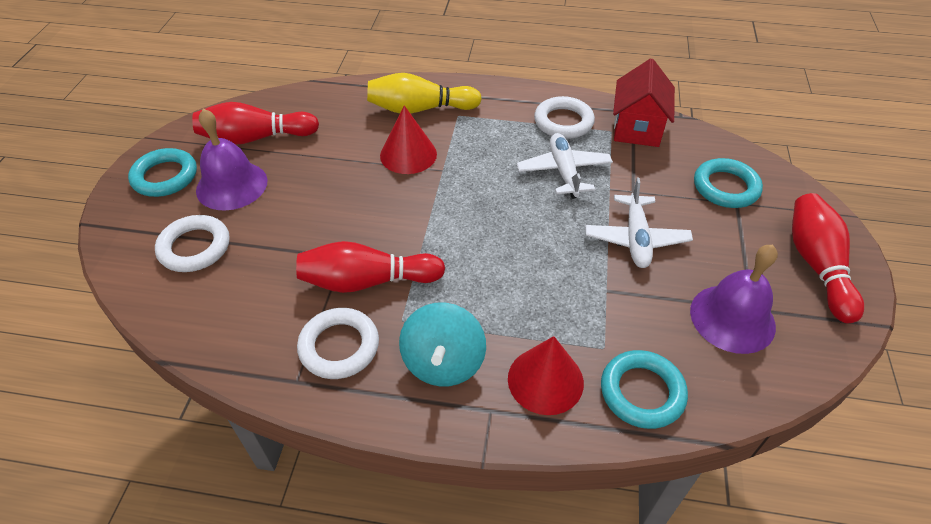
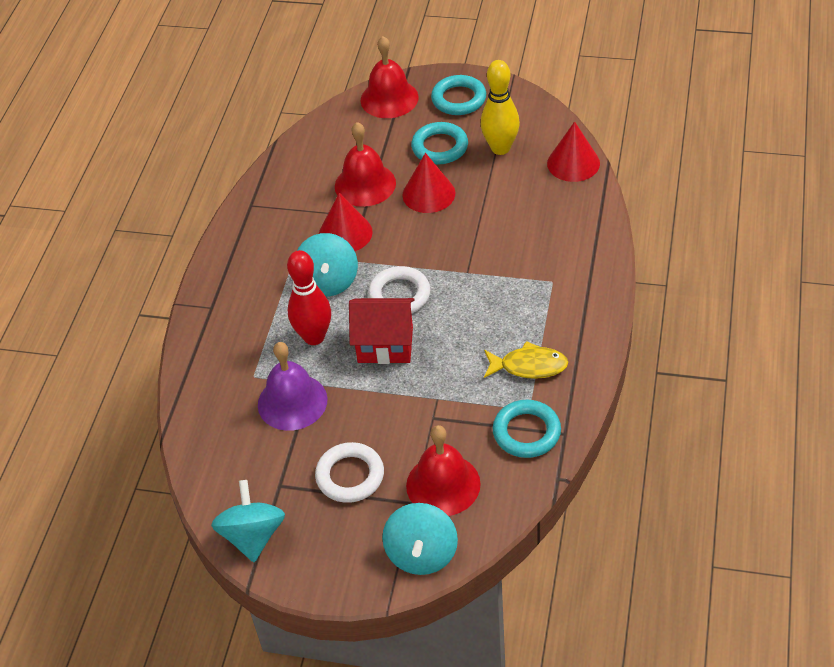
purple bell: 2 -> 1
red bell: 0 -> 3
red bowling pin: 3 -> 1
red cone: 2 -> 3
turquoise spinning top: 1 -> 3
white plane: 2 -> 0
white ring: 3 -> 2
yellow fish: 0 -> 1

